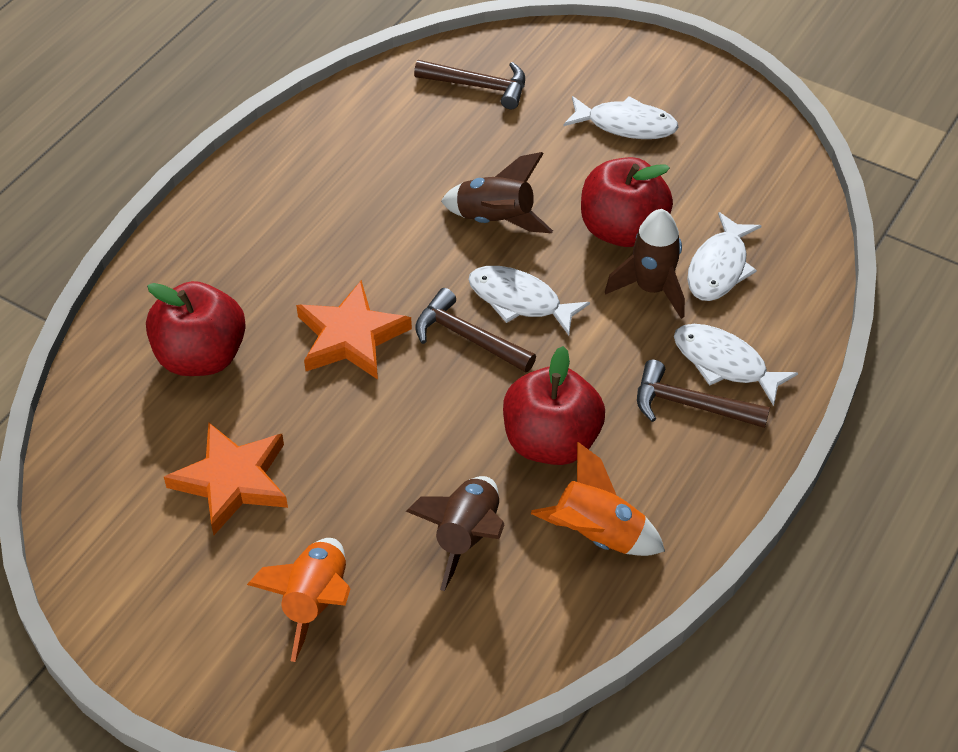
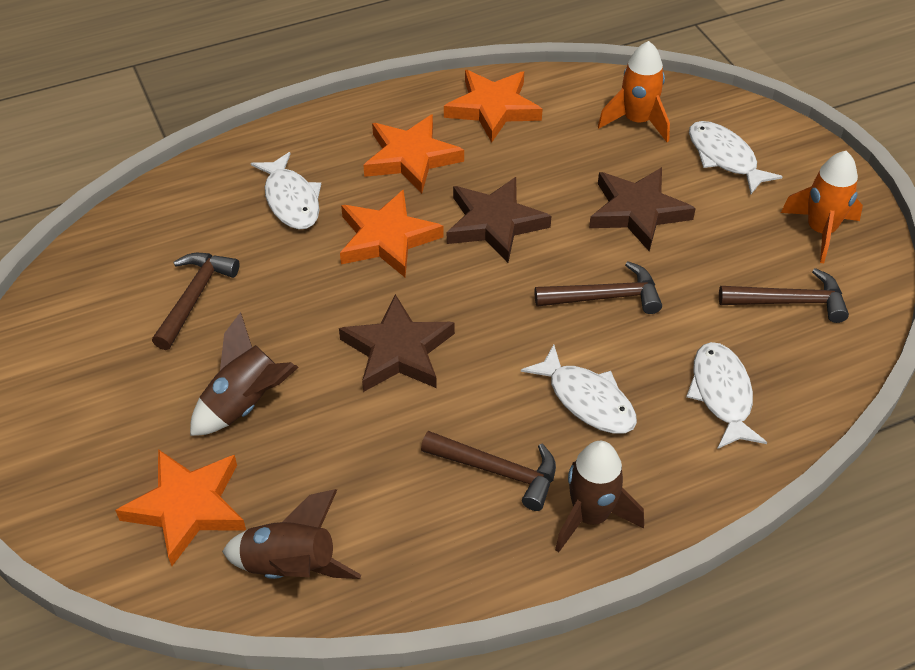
brown hammer: 3 -> 4
brown star: 0 -> 3
orange star: 2 -> 4
red apple: 3 -> 0

